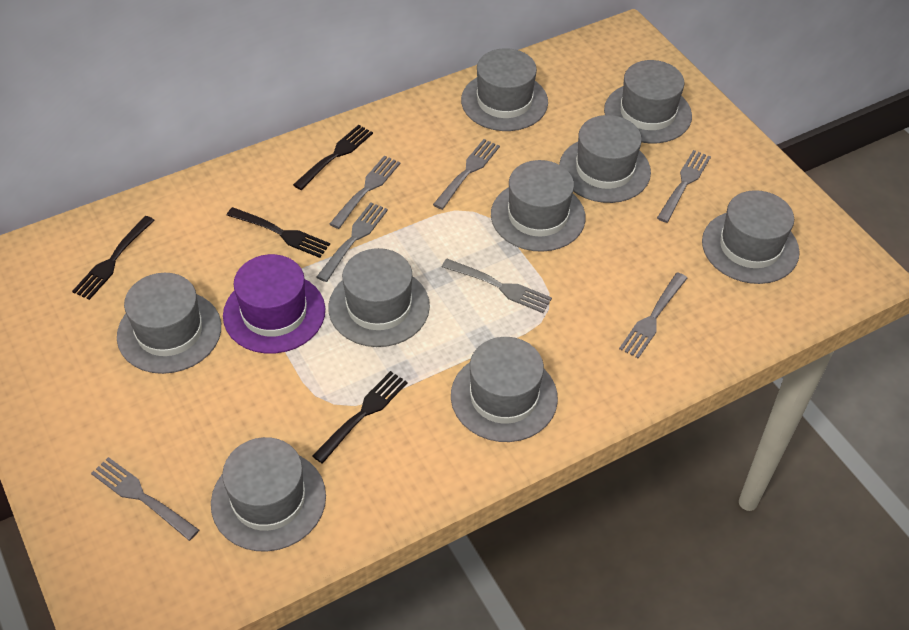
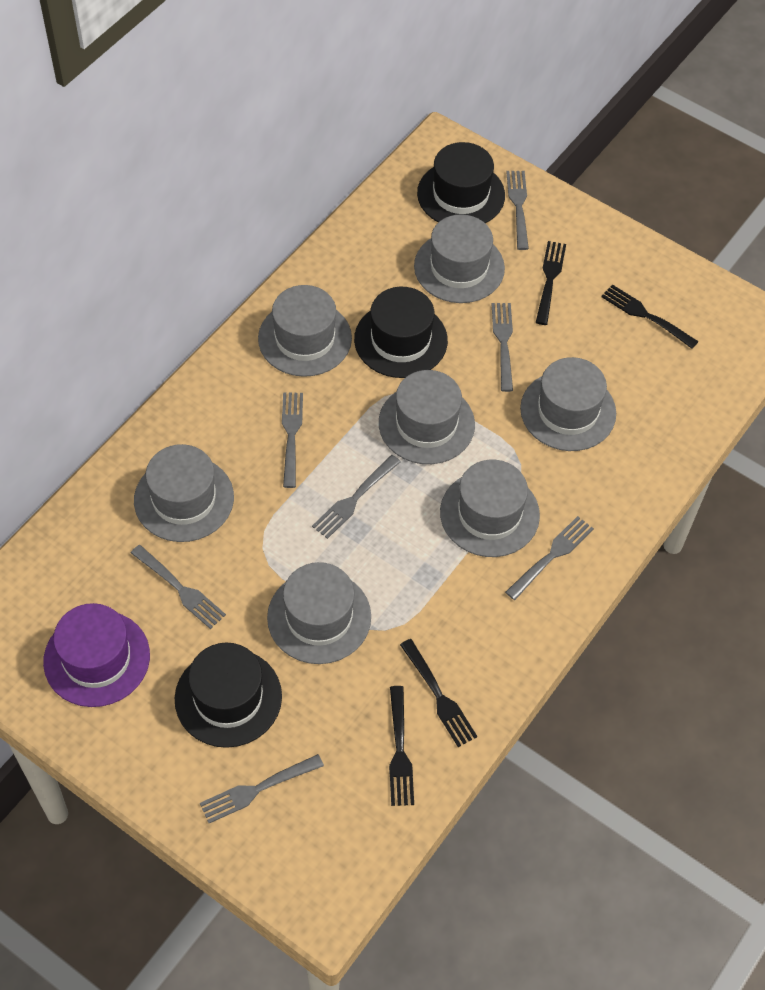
black hat: 0 -> 3
grey hat: 9 -> 7

